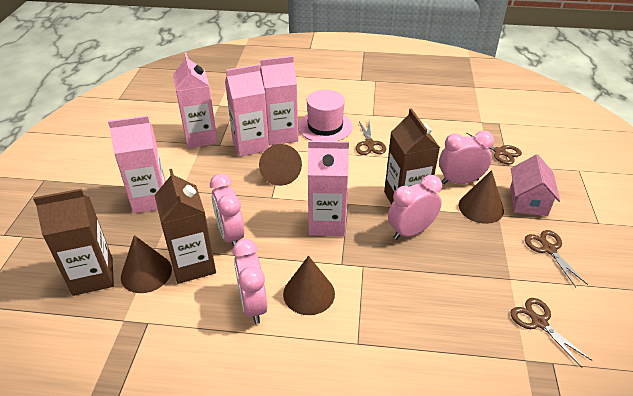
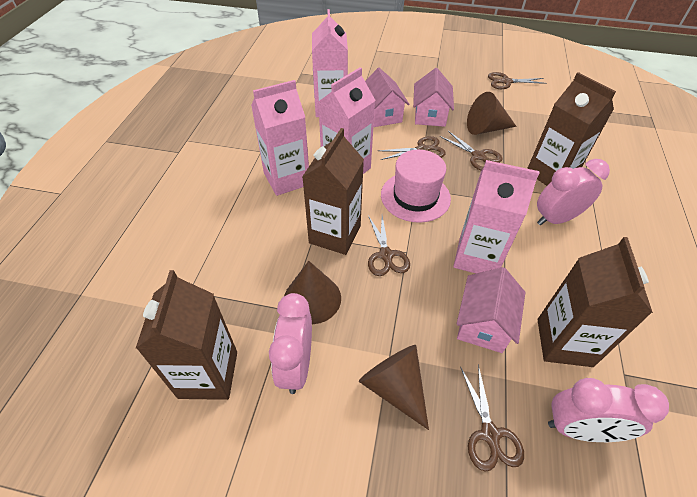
brown carton: 3 -> 4
brown cone: 4 -> 3
brown scissors: 4 -> 5
pink carton: 5 -> 4
pink clock: 4 -> 3
pink house: 1 -> 3

